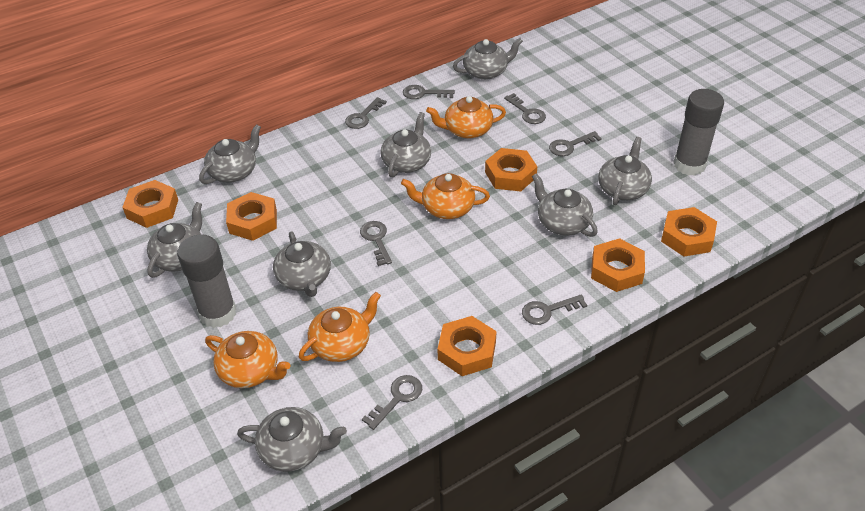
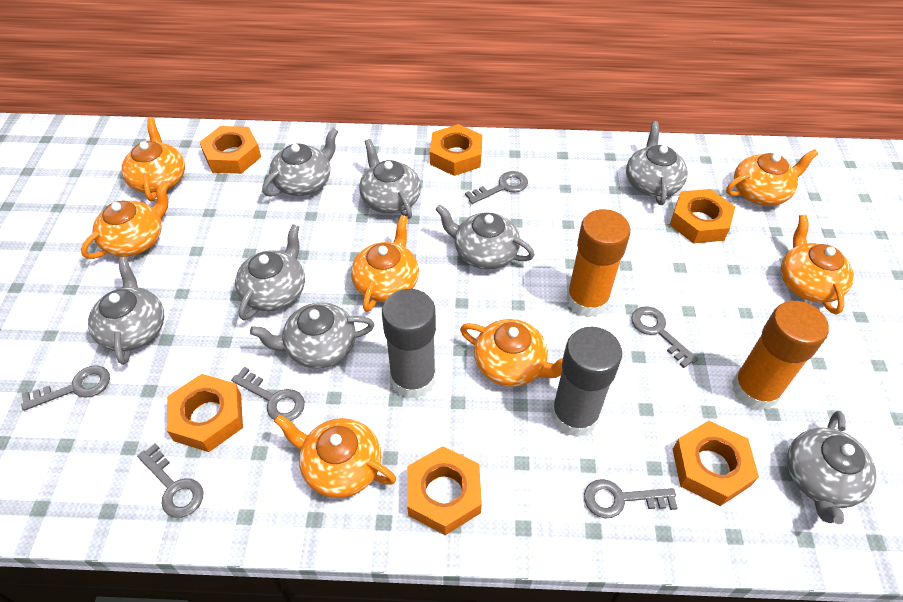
grey key: 7 -> 6
orange glue stick: 0 -> 2
orange teapot: 4 -> 7

